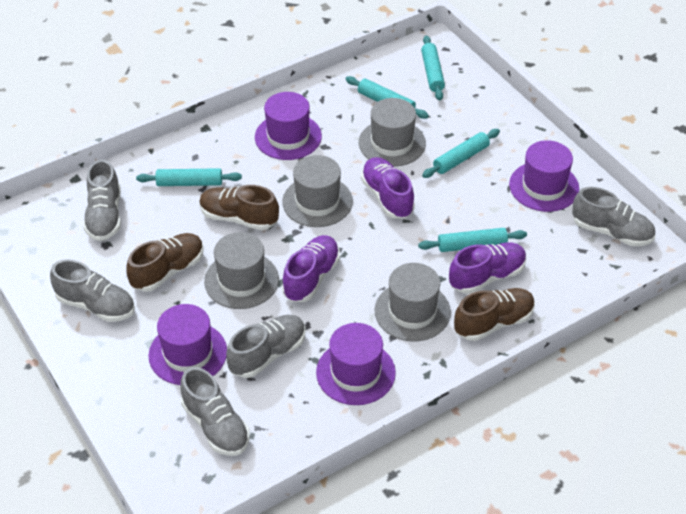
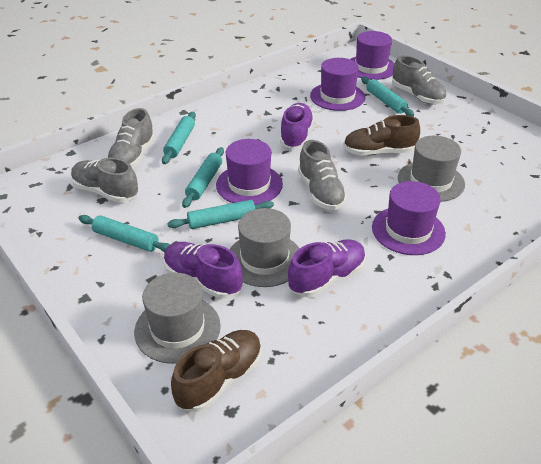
brown shoe: 3 -> 2
grey hat: 4 -> 3
grey shoe: 5 -> 4

